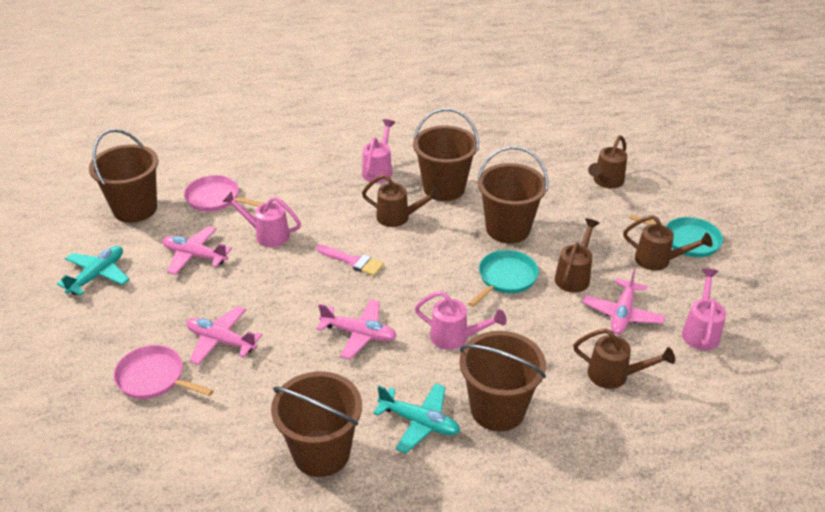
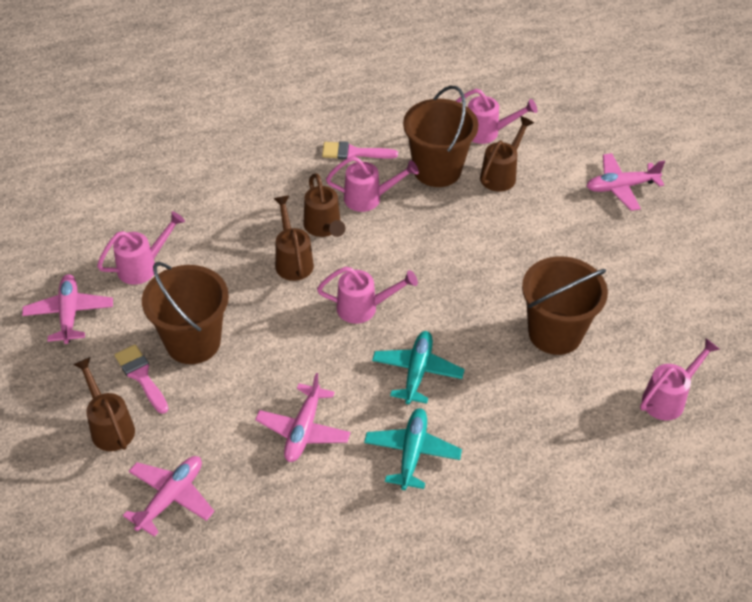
brown bucket: 5 -> 3
brown watering can: 5 -> 4
pink brush: 1 -> 2
pink pan: 2 -> 0
pink watering can: 4 -> 5
turquoise pan: 2 -> 0

